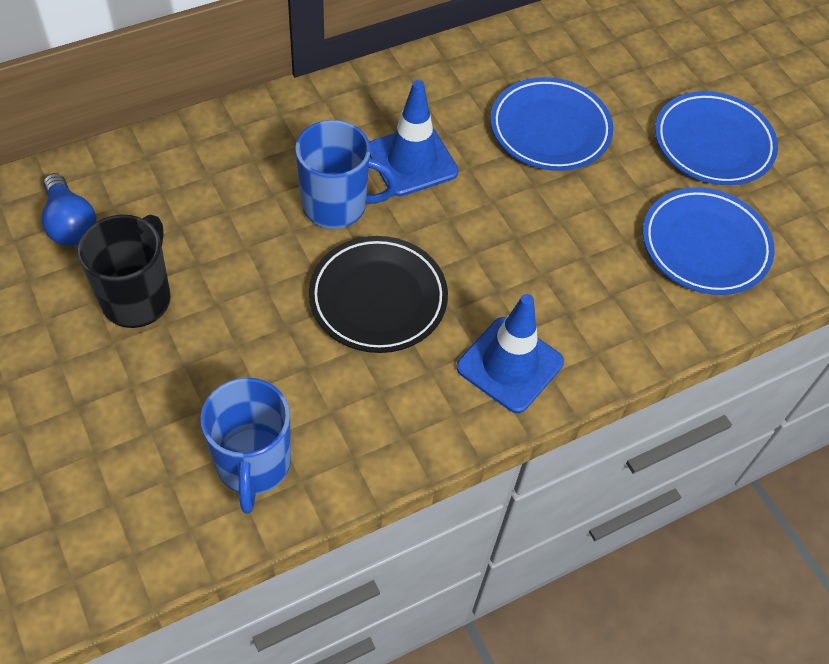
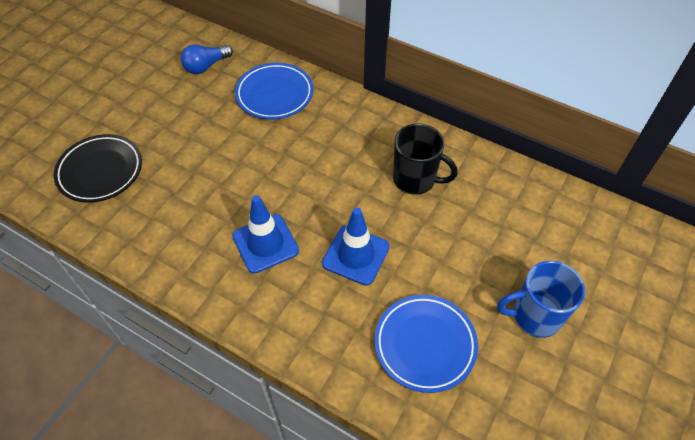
blue mug: 2 -> 1
blue plate: 3 -> 2

